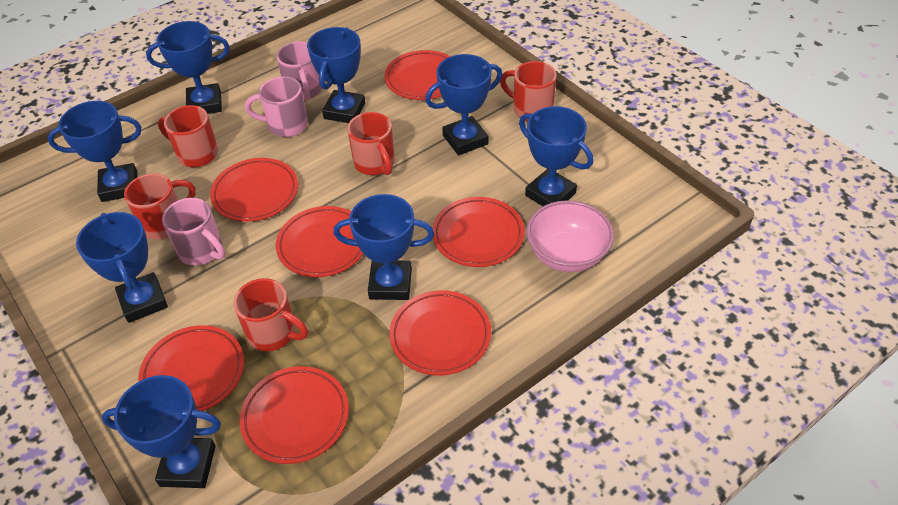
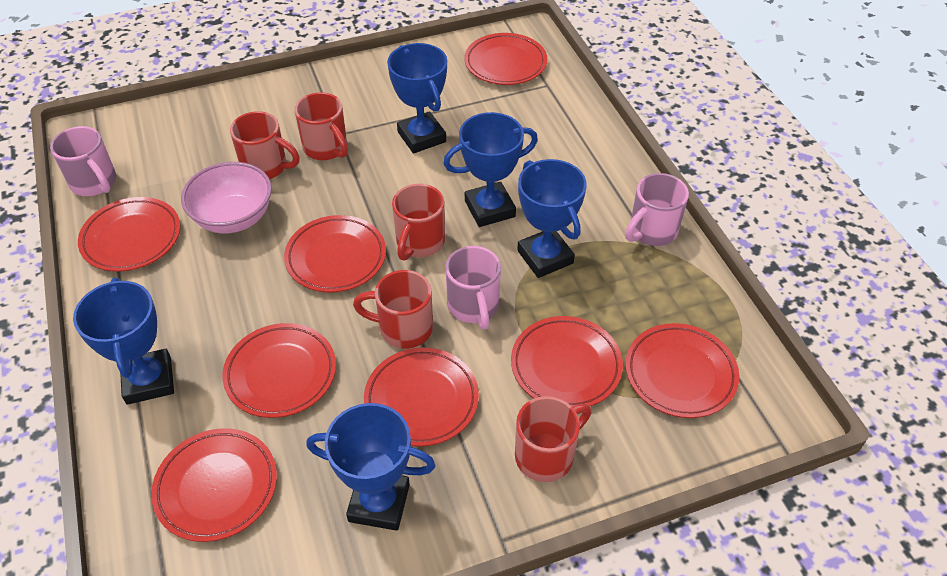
blue trophy: 8 -> 5
red plate: 7 -> 8

